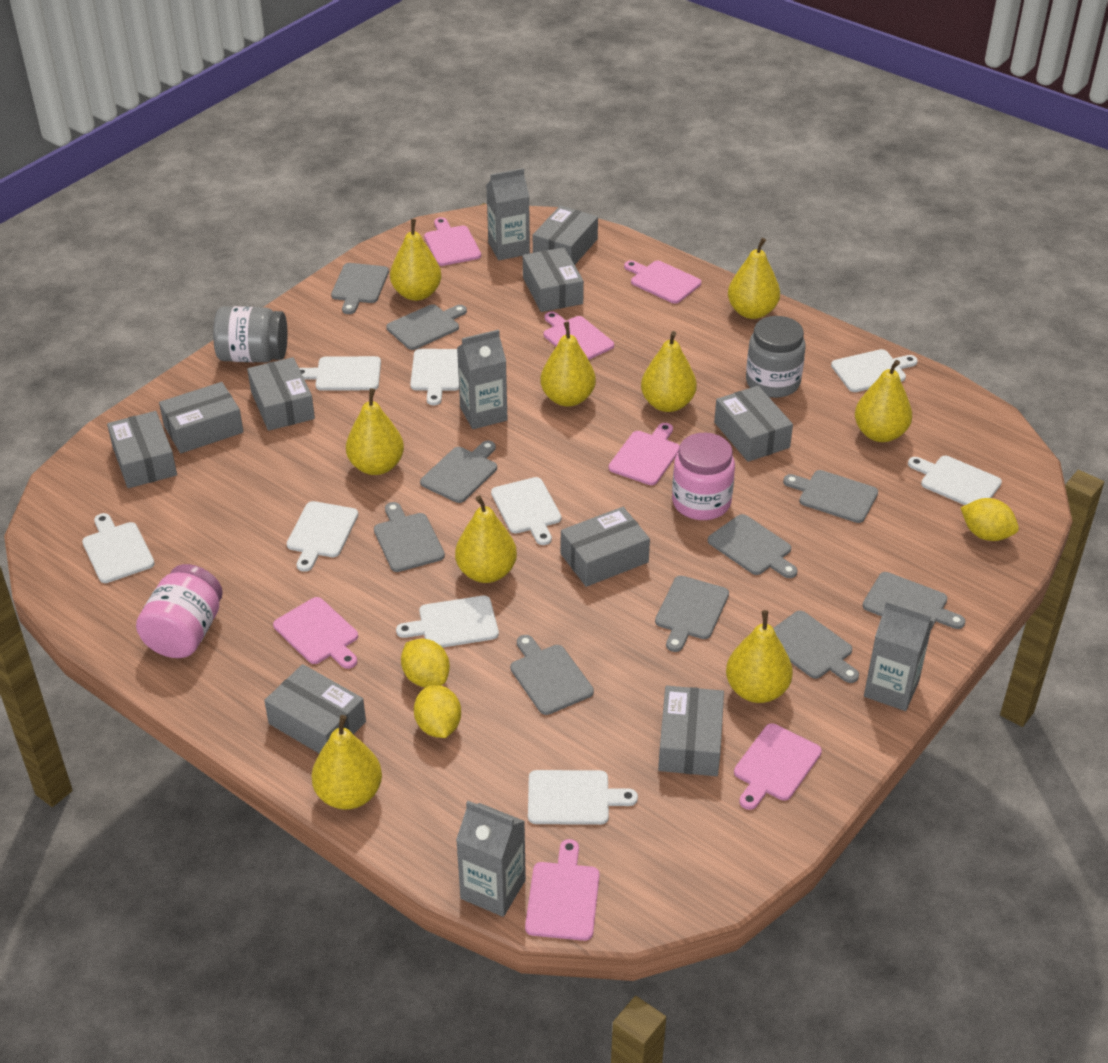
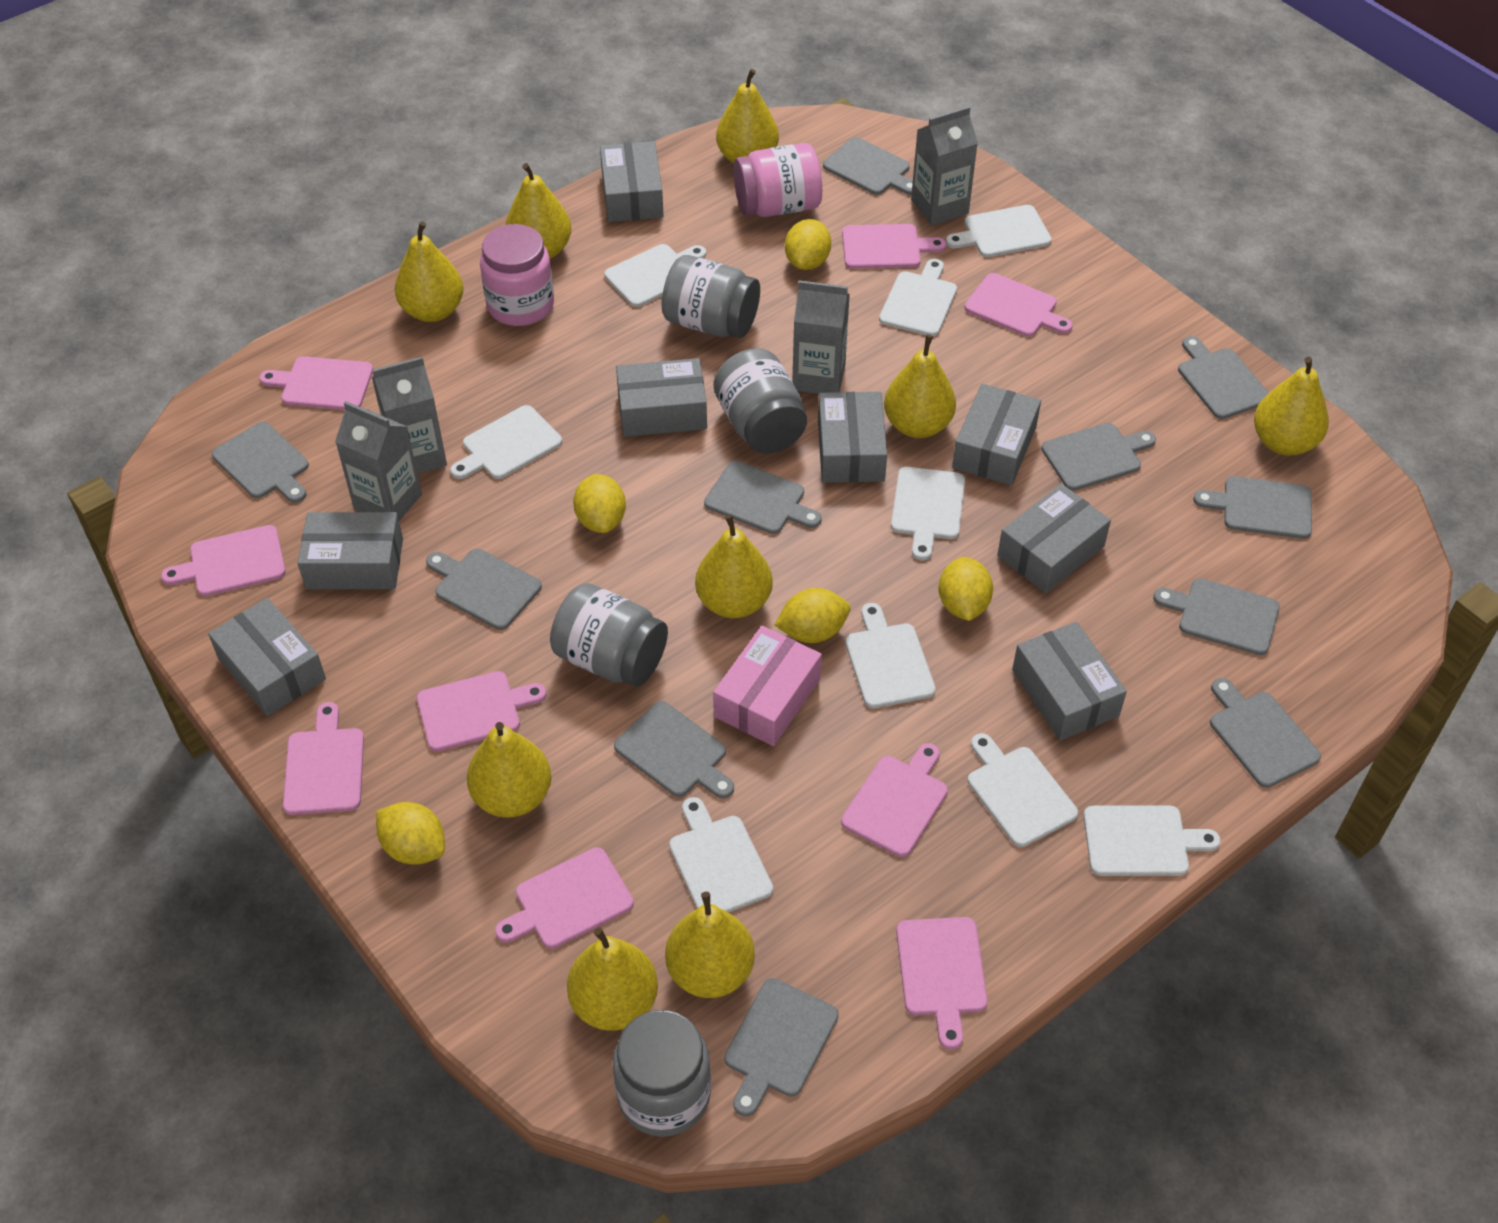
grey box: 9 -> 8
grey cutting board: 10 -> 11
grey jar: 2 -> 4
pink box: 0 -> 1
pink cutting board: 7 -> 9
yellow lemon: 3 -> 5

